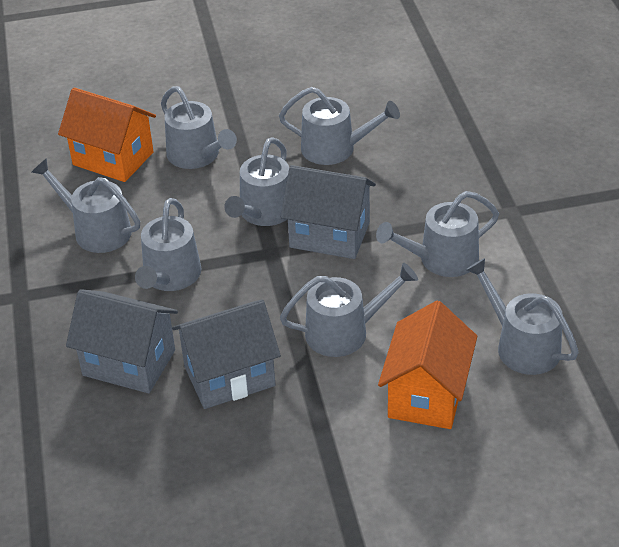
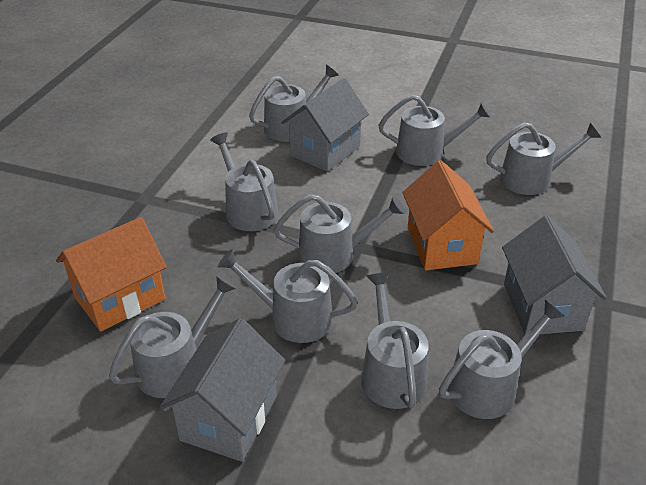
grey watering can: 8 -> 9

